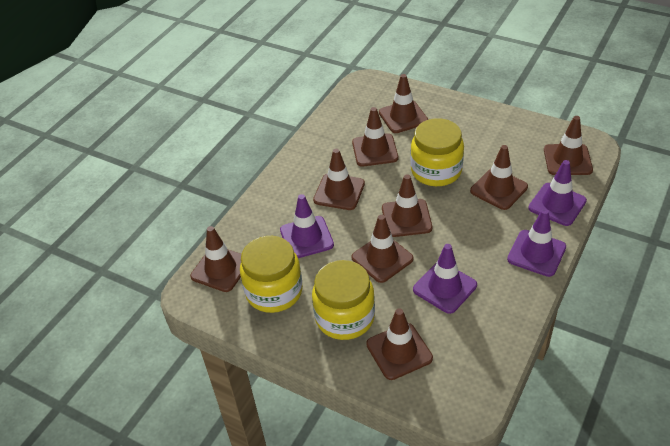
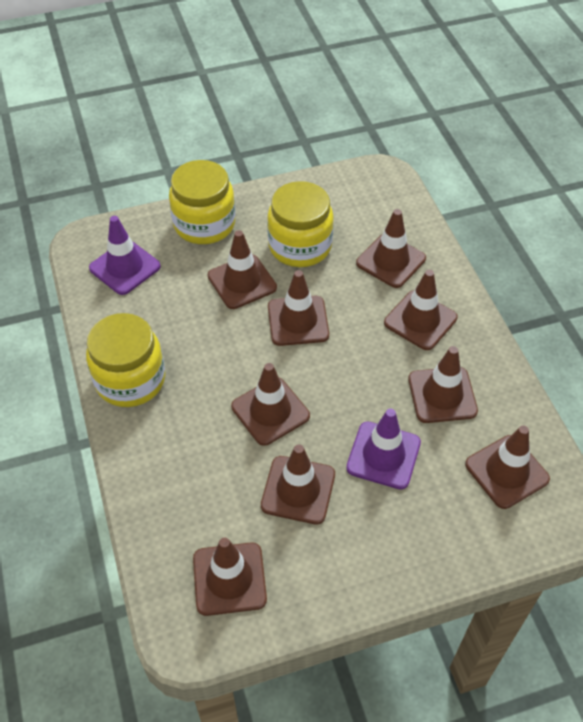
purple traffic cone: 4 -> 2

